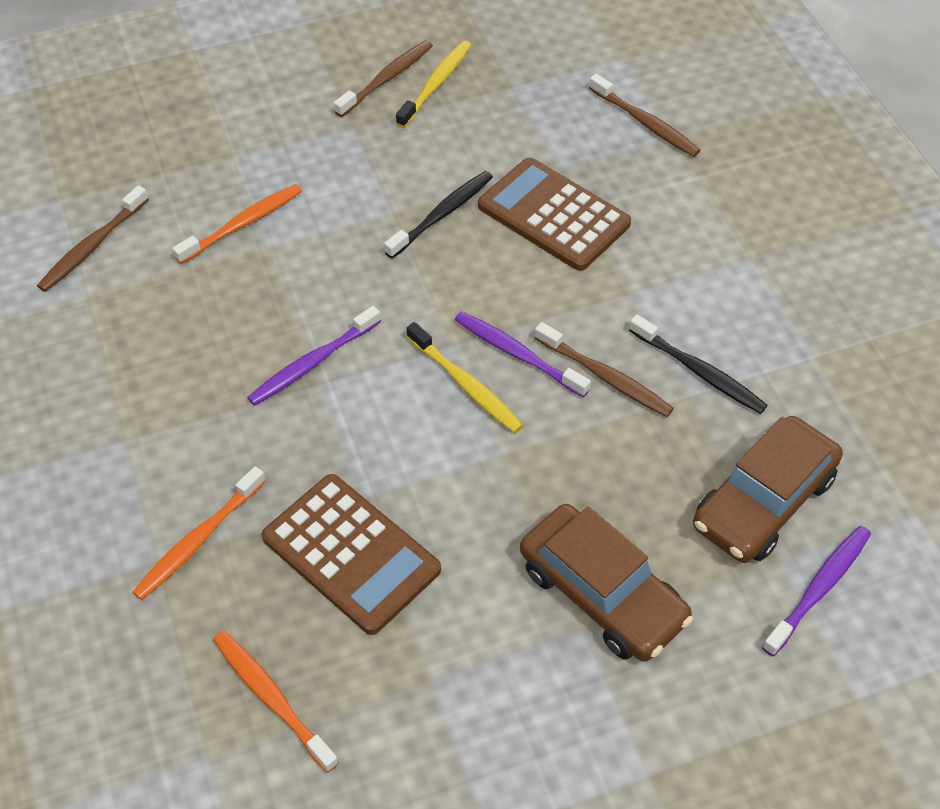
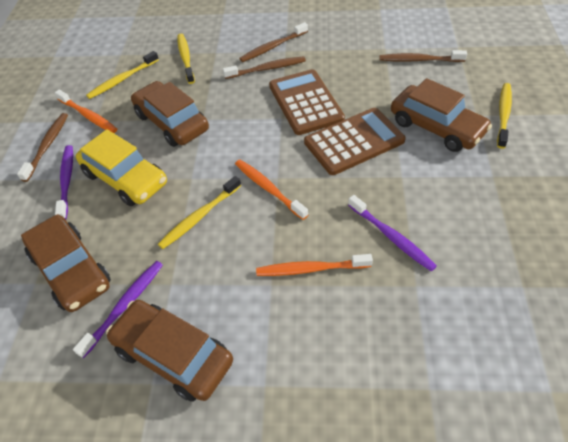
black toothbrush: 2 -> 0
brown car: 2 -> 4
yellow car: 0 -> 1
yellow toothbrush: 2 -> 4

